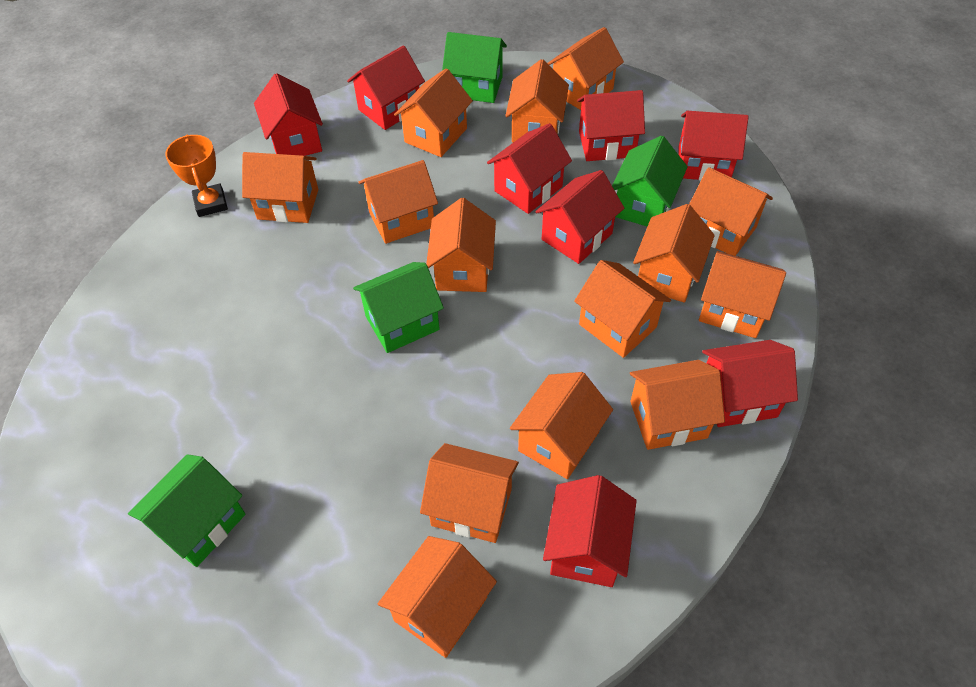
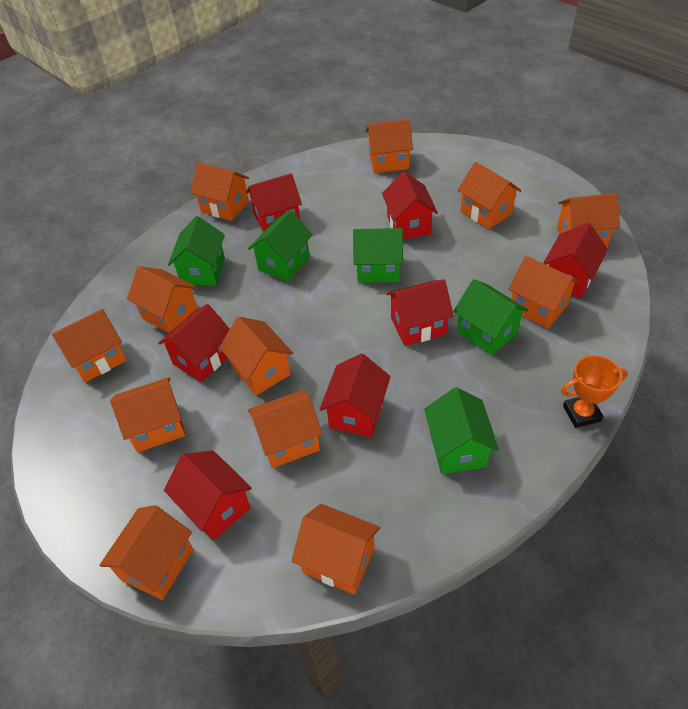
green house: 4 -> 5
orange house: 14 -> 12
red house: 8 -> 7

